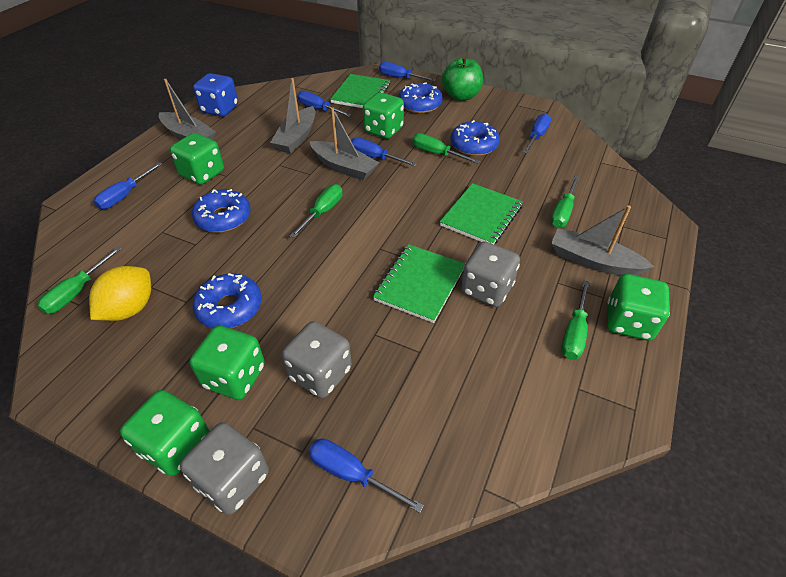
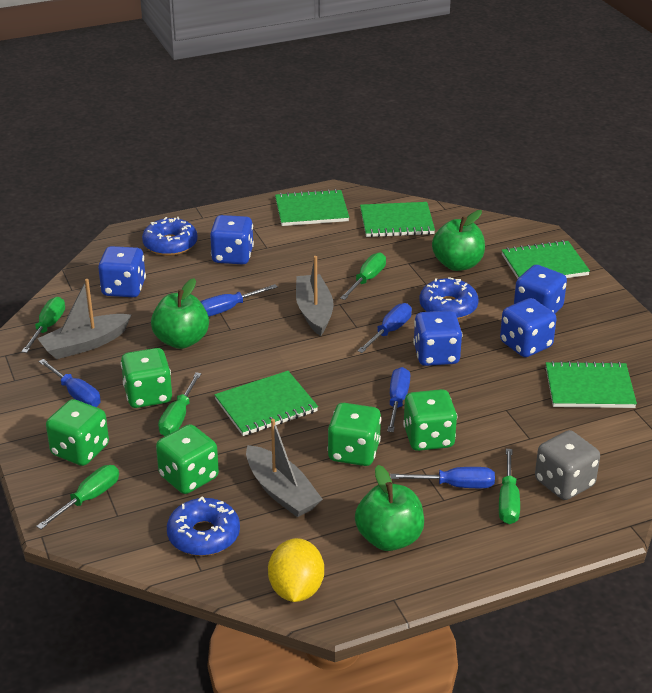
blue dice: 1 -> 5
blue donut: 4 -> 3
blue screwdriver: 6 -> 5
green apple: 1 -> 3
green notebook: 3 -> 5
grey boat: 4 -> 3
grey dice: 3 -> 1

